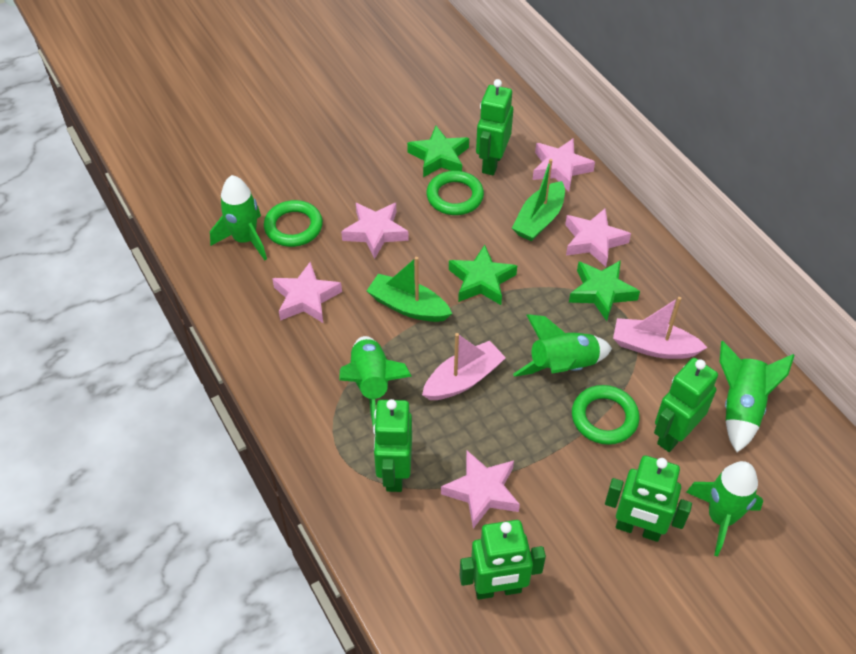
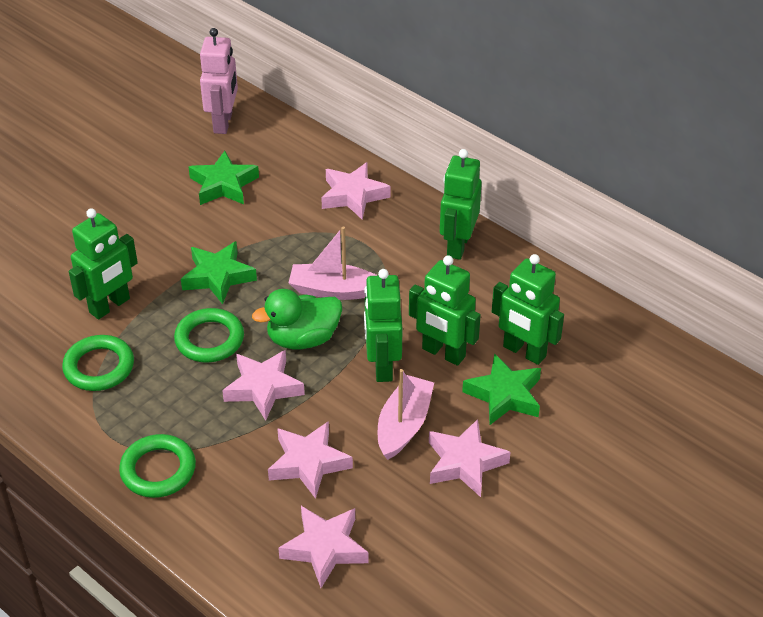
green boat: 2 -> 0
green duck: 0 -> 1
green rocket: 5 -> 0
pink robot: 0 -> 1

